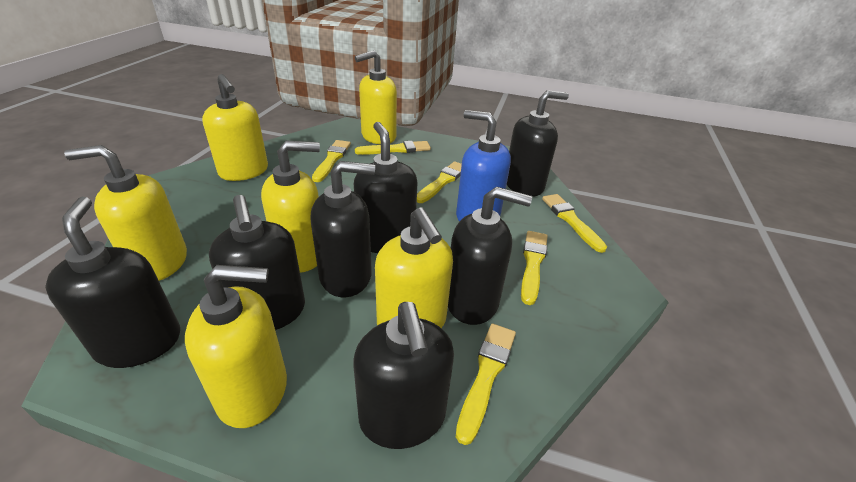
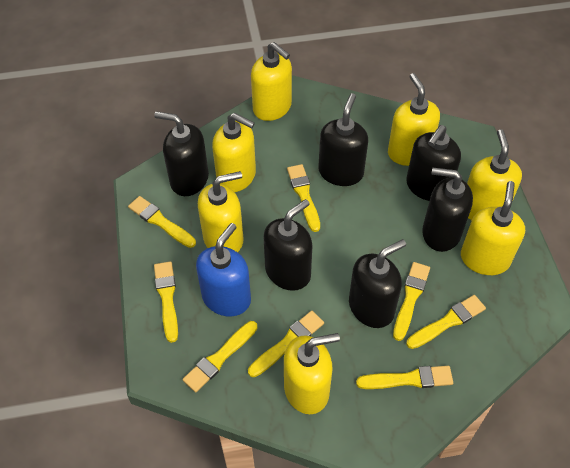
black soap dispenser: 7 -> 6
yellow brush: 6 -> 8
yellow soap dispenser: 6 -> 7

